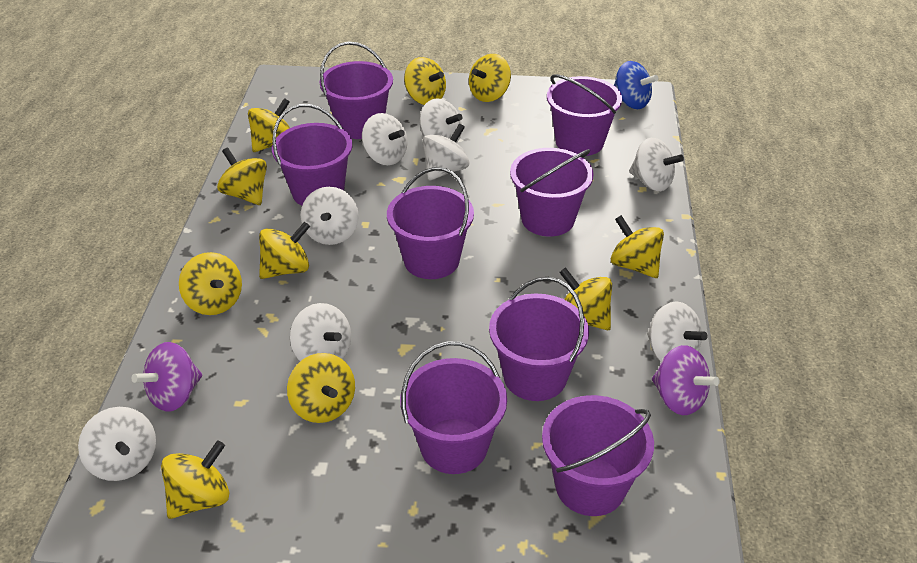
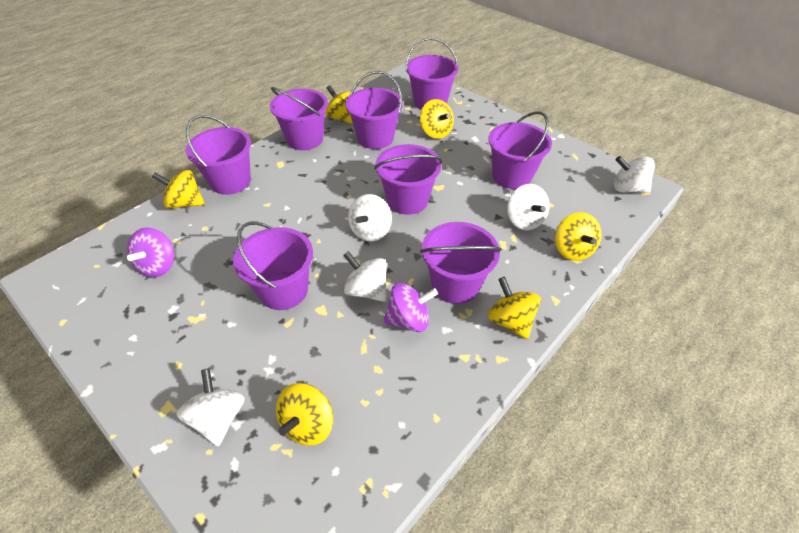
blue spinning top: 1 -> 0
white spinning top: 8 -> 5
yellow spinning top: 10 -> 6

